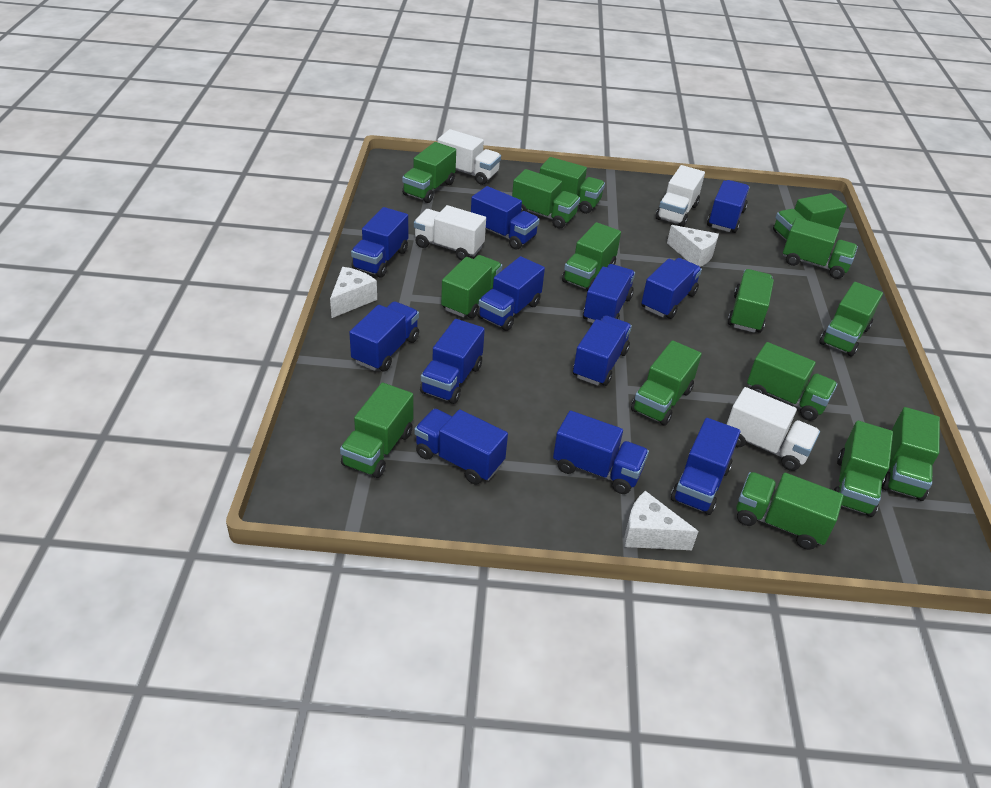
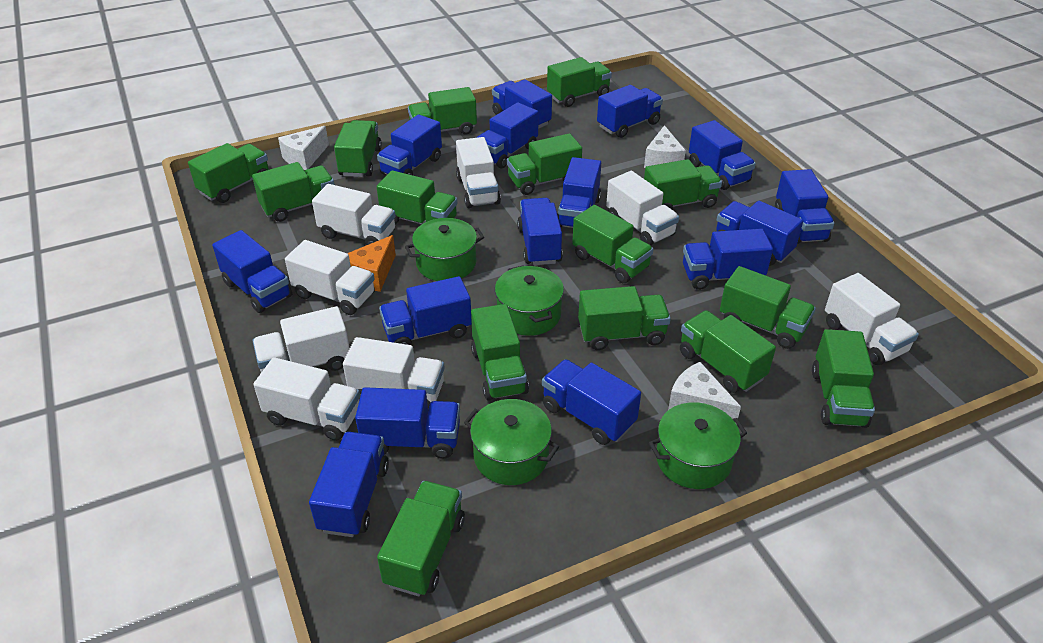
blue truck: 12 -> 15
green pot: 0 -> 4
orange cheese: 0 -> 1
white truck: 4 -> 8

